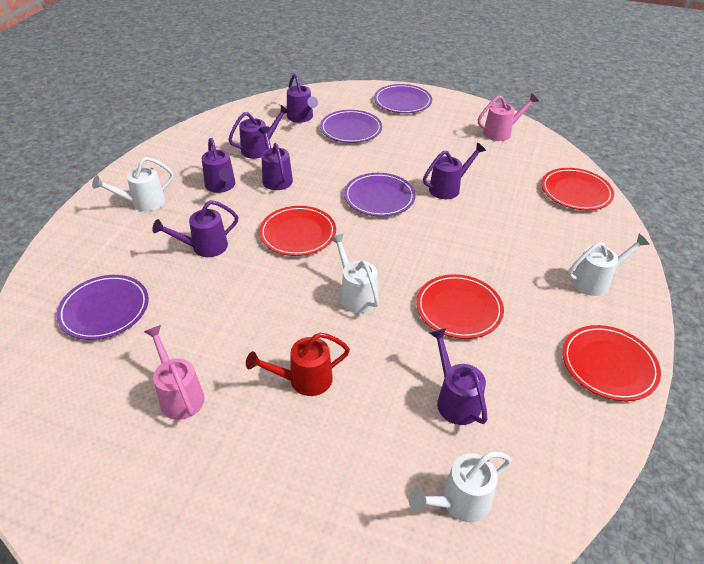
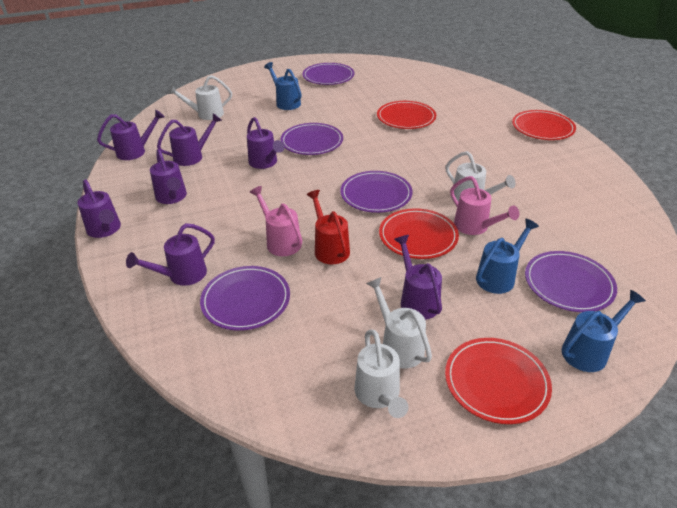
blue watering can: 0 -> 3
purple plate: 4 -> 5

